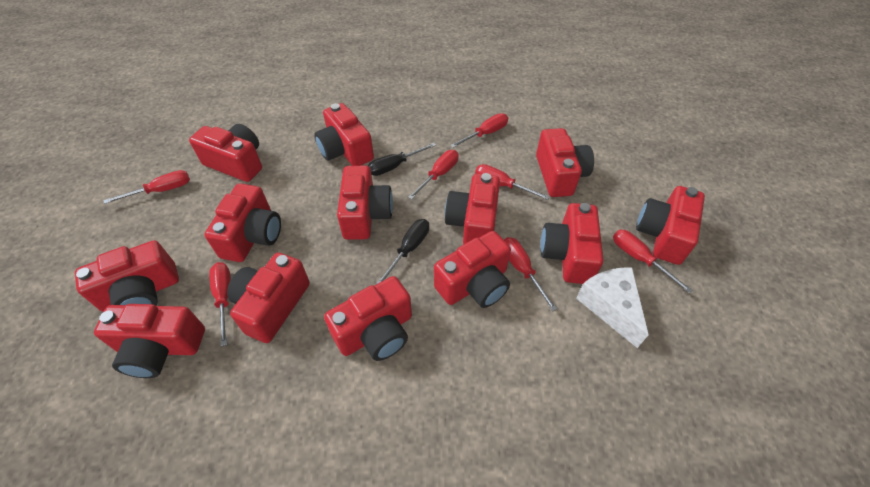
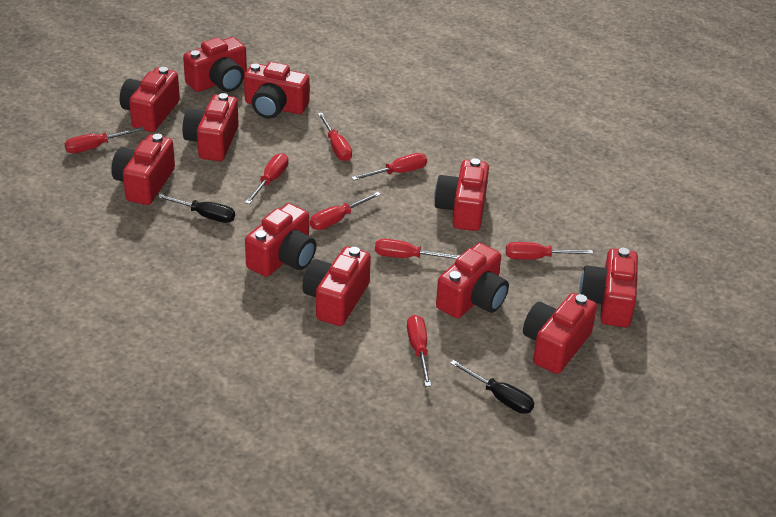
red camera: 13 -> 11
red screwdriver: 7 -> 8
white cheese: 1 -> 0

